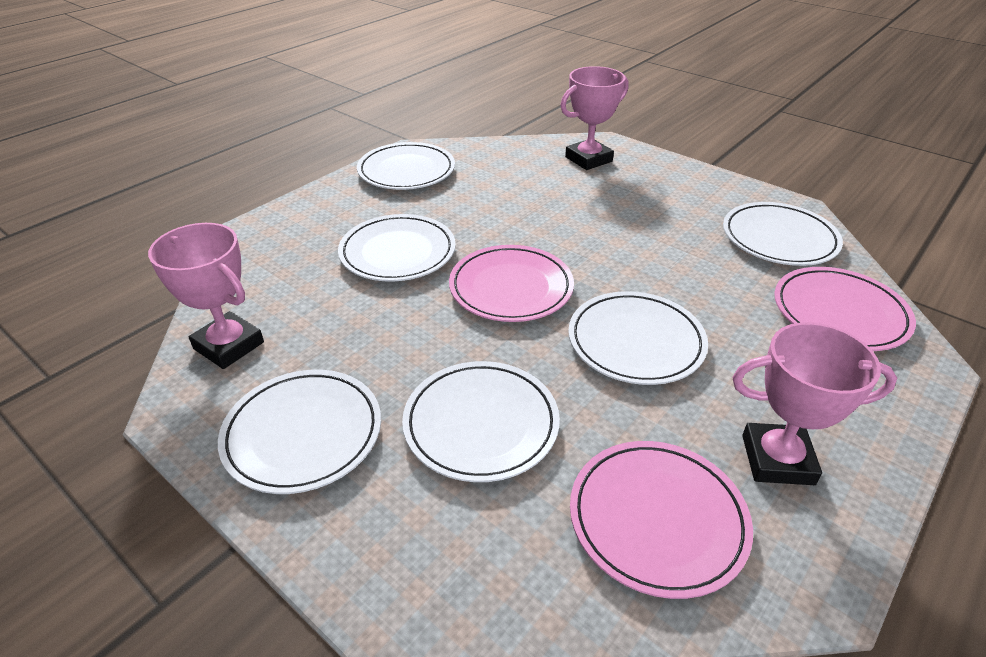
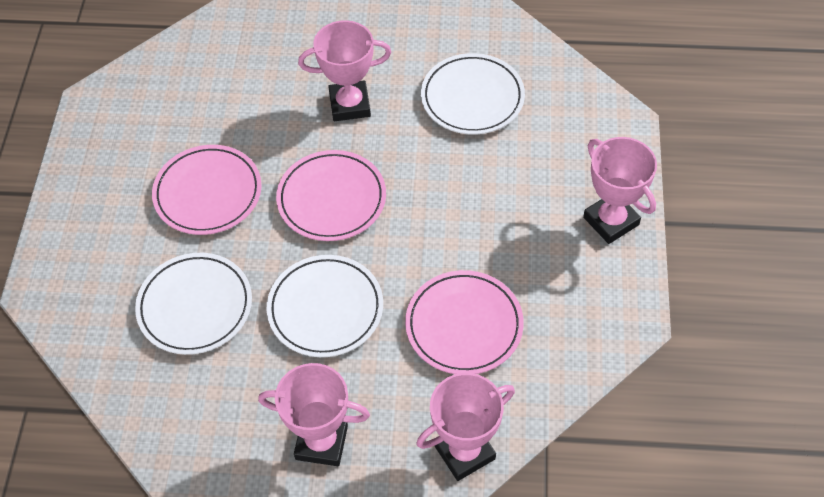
pink trophy: 3 -> 4
white plate: 6 -> 3

